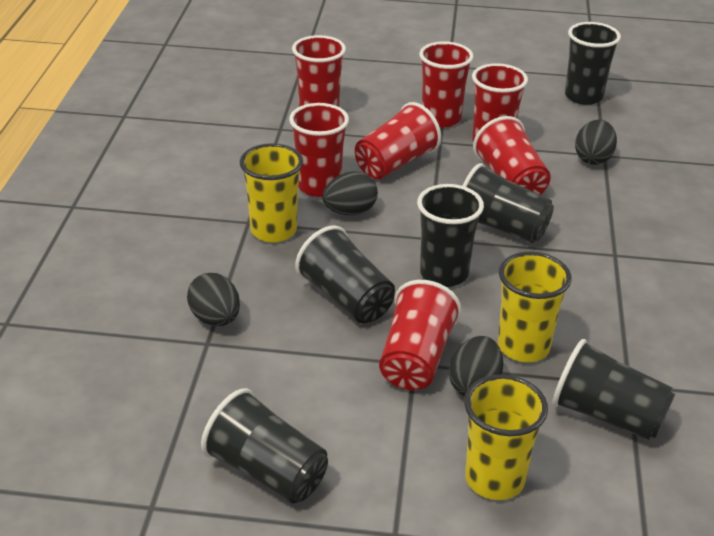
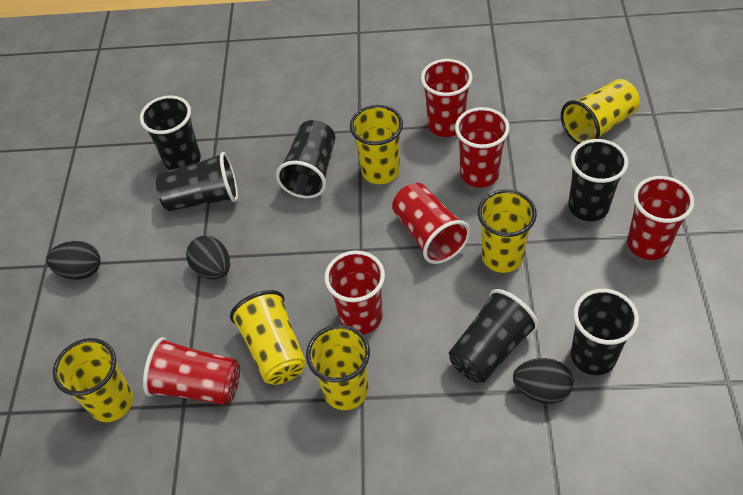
black egg: 4 -> 3
red cup: 7 -> 6
yellow cup: 3 -> 6

